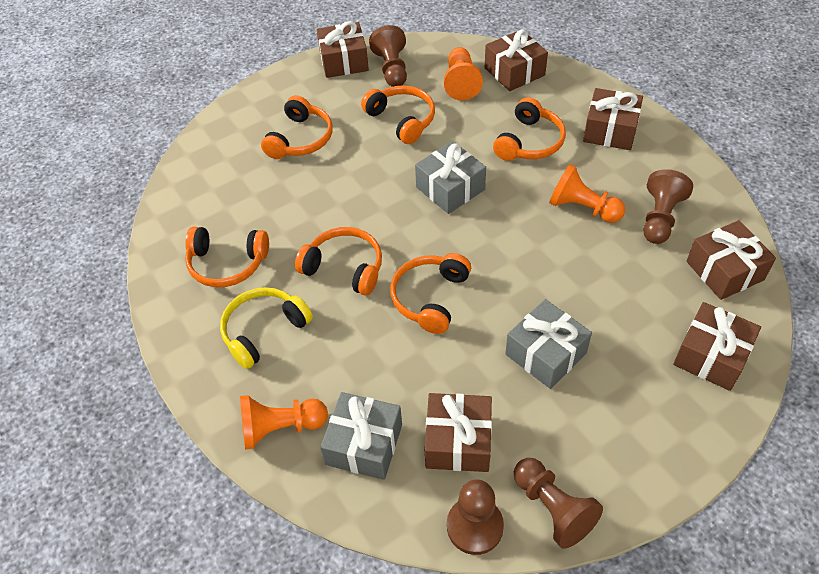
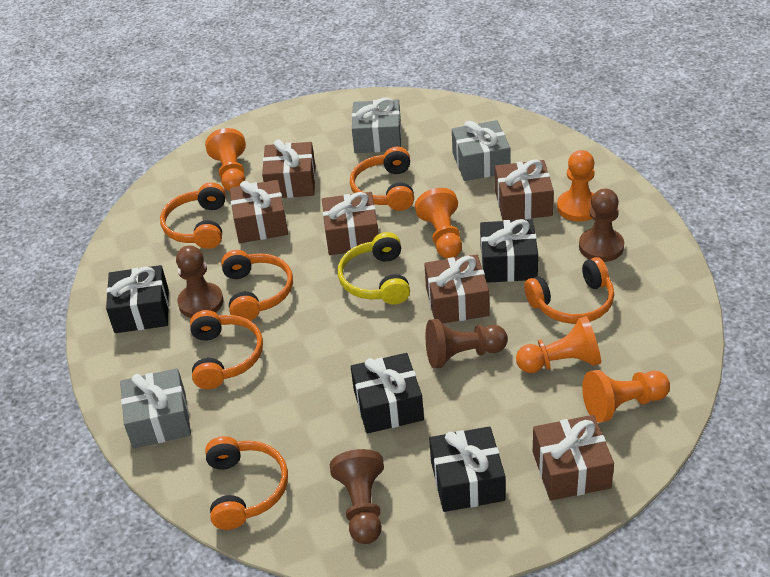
black gift: 0 -> 4
orange pawn: 3 -> 5

